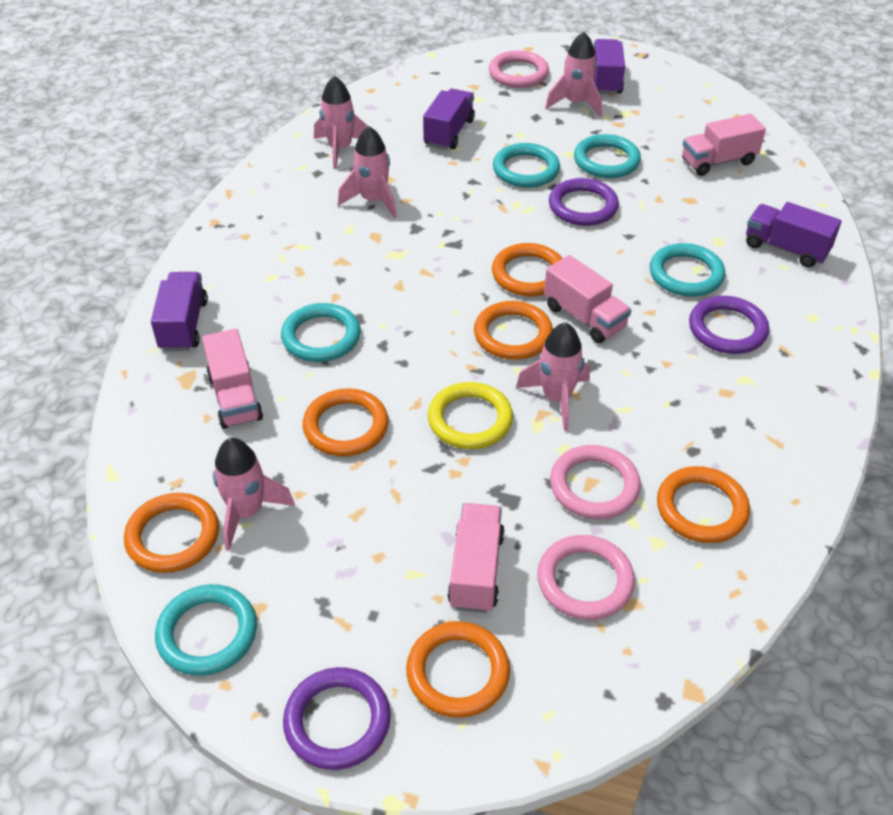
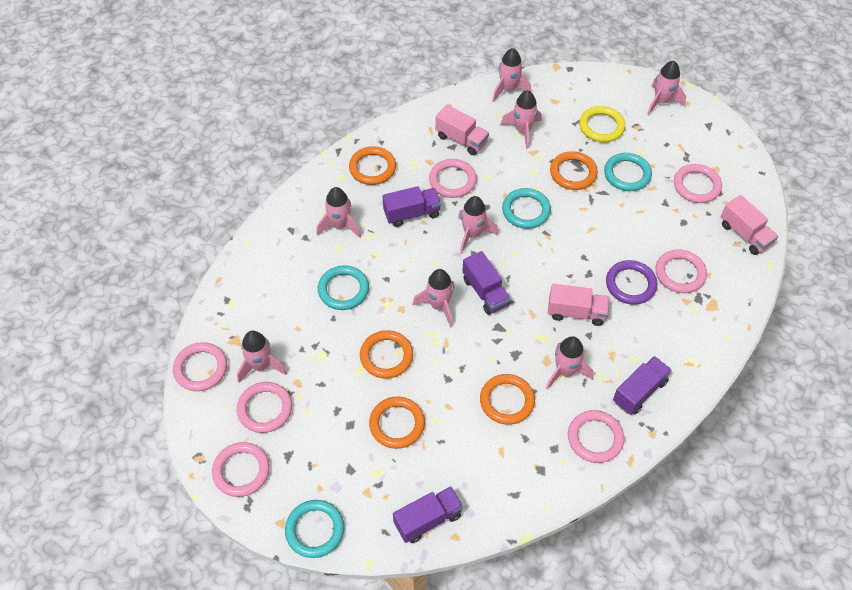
orange ring: 6 -> 5
pink ring: 3 -> 7
pink rocket: 5 -> 8
pink truck: 4 -> 3
purple ring: 3 -> 1
turquoise ring: 5 -> 4

